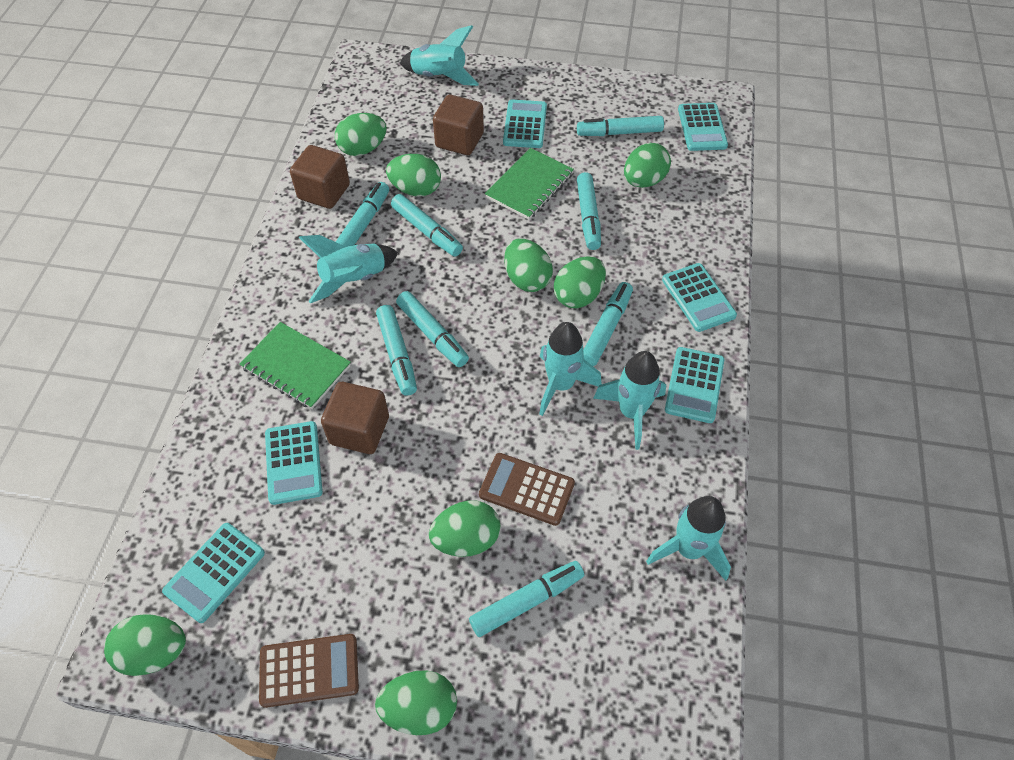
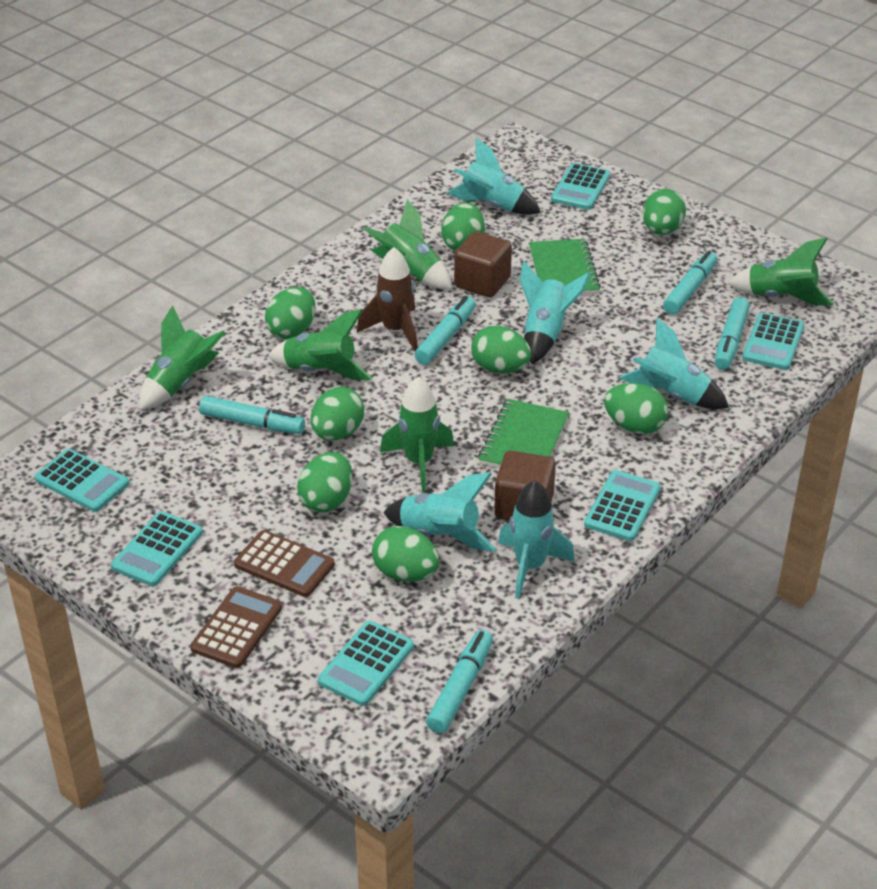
brown cube: 3 -> 2
brown rocket: 0 -> 1
green rocket: 0 -> 5
turquoise marker: 8 -> 5

